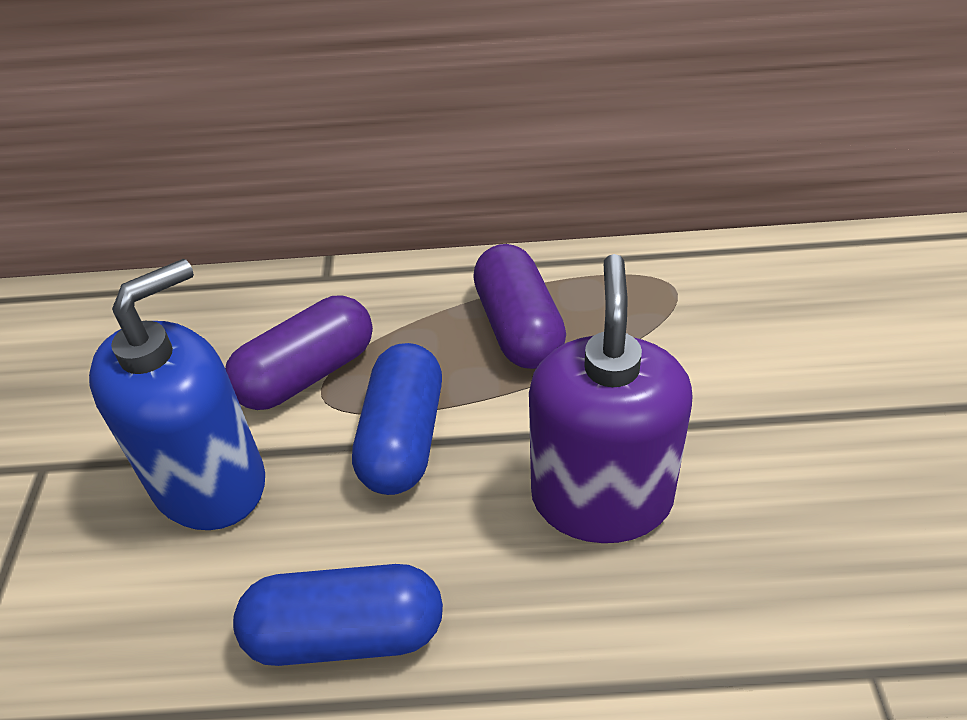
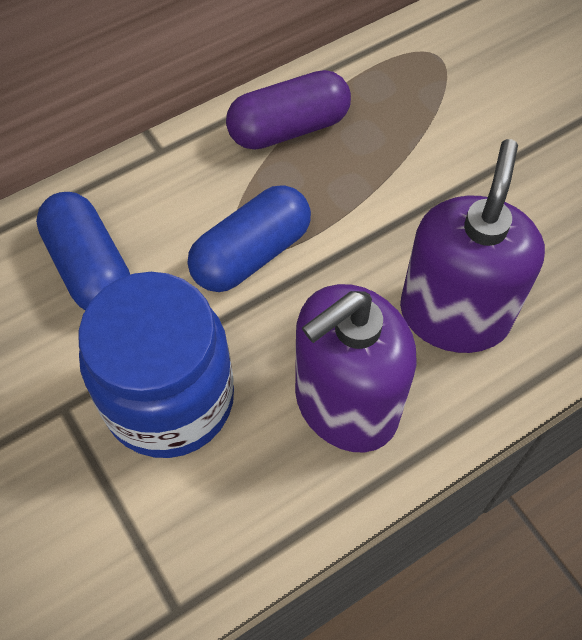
blue jar: 0 -> 1
blue soap dispenser: 1 -> 0
purple capsule: 2 -> 1
purple soap dispenser: 1 -> 2

